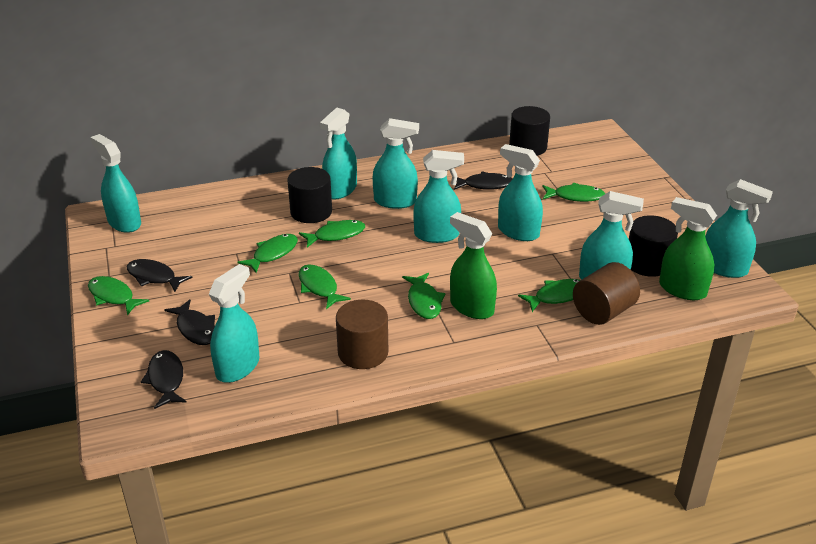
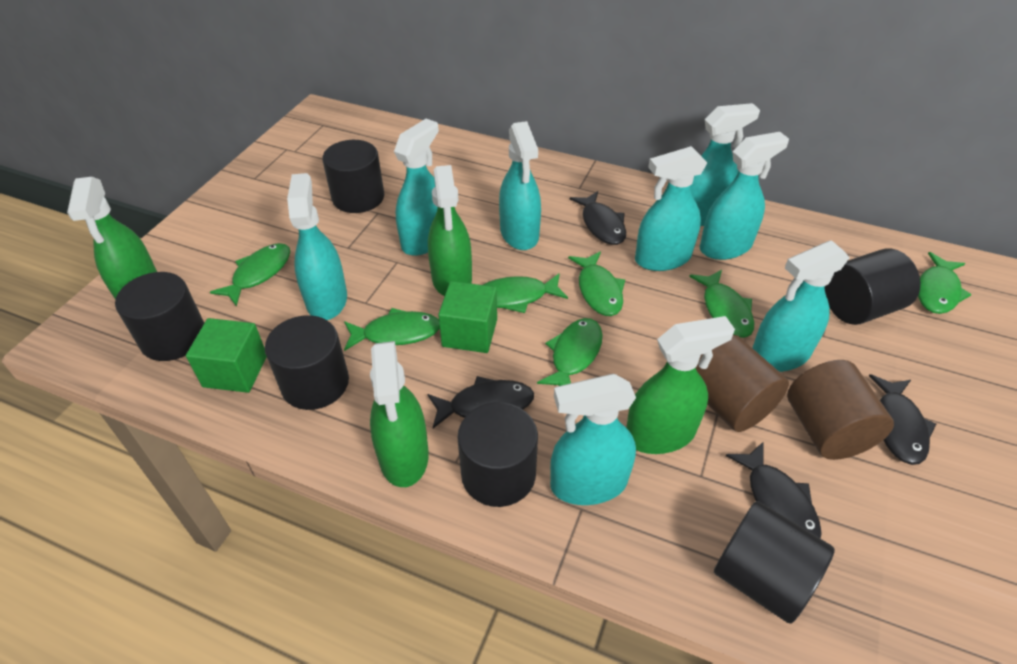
black cylinder: 3 -> 6
green cube: 0 -> 2
green spray bottle: 2 -> 4

